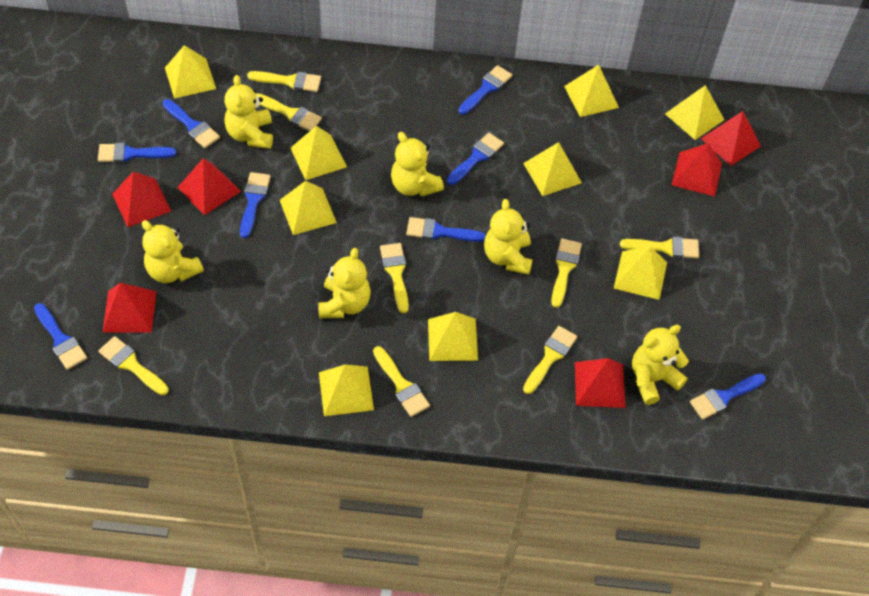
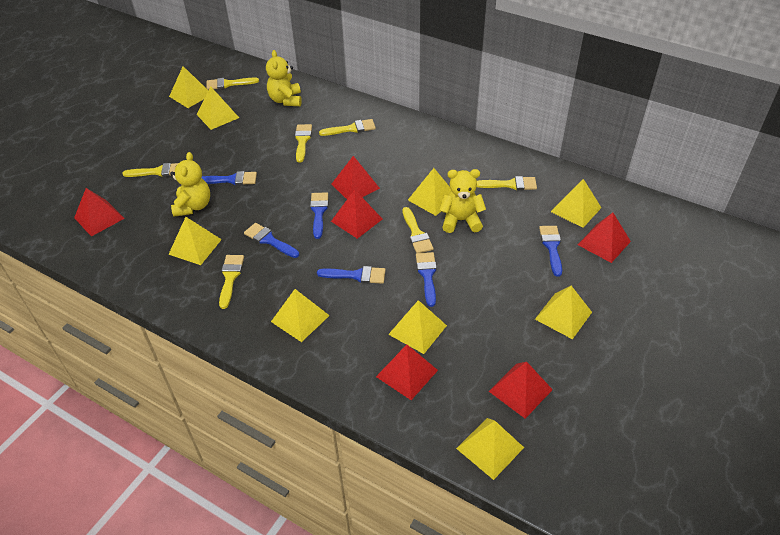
blue brush: 8 -> 6
yellow brush: 8 -> 7
yellow teddy bear: 6 -> 3

